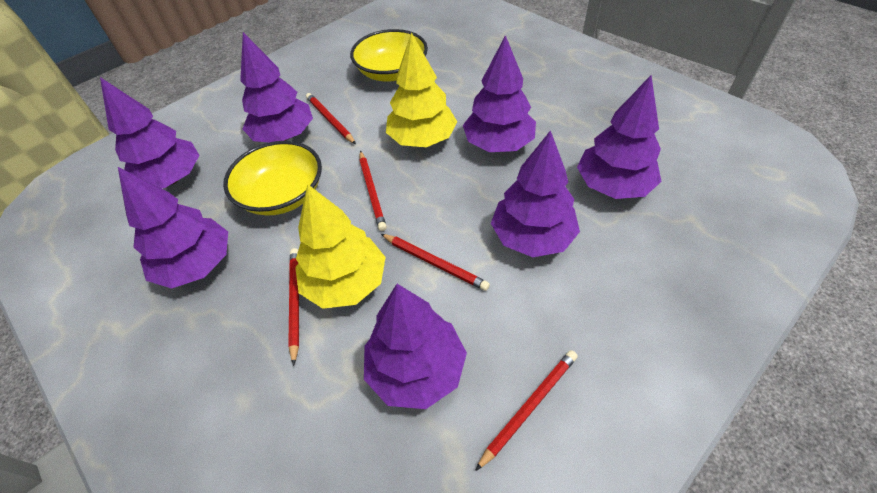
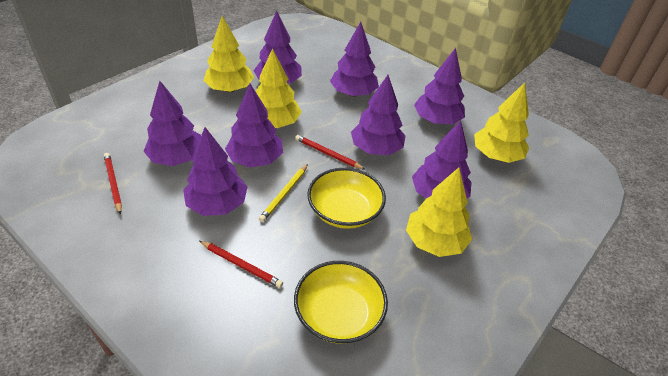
purple tree: 7 -> 8
red pencil: 5 -> 3
yellow pencil: 0 -> 1
yellow tree: 2 -> 4

